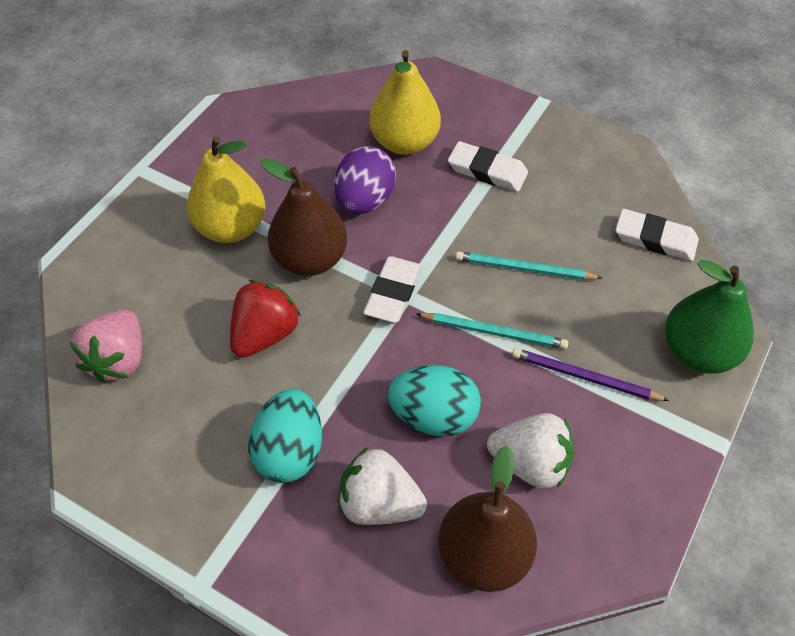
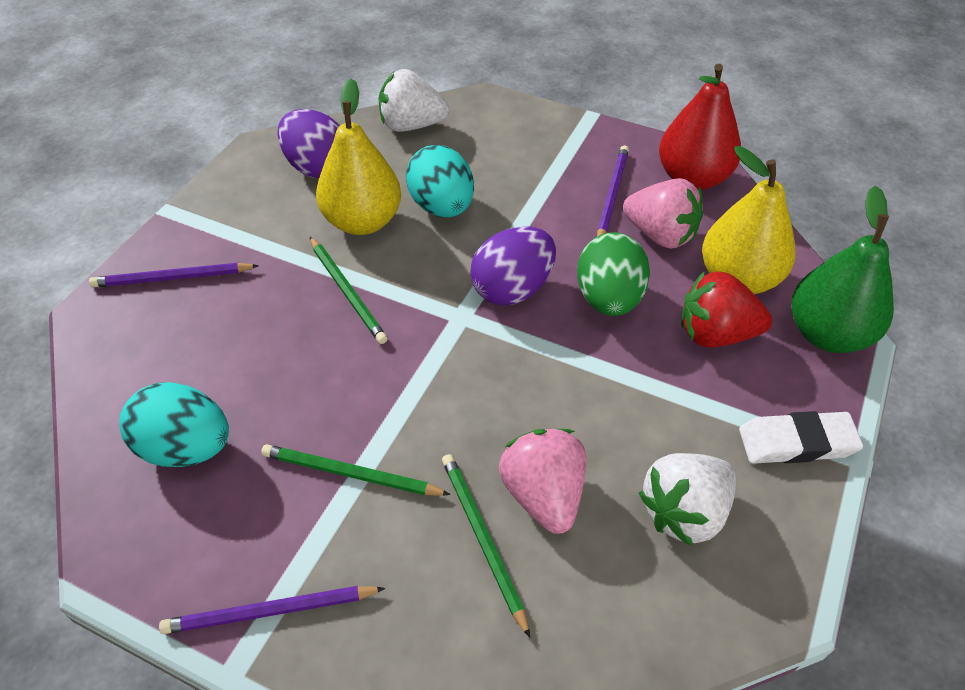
brown pear: 2 -> 0
green egg: 0 -> 1
green pencil: 0 -> 3
pink strawberry: 1 -> 2
purple egg: 1 -> 2
purple pencil: 1 -> 3
red pear: 0 -> 1
turquoise pencil: 2 -> 0
white eraser: 3 -> 1

